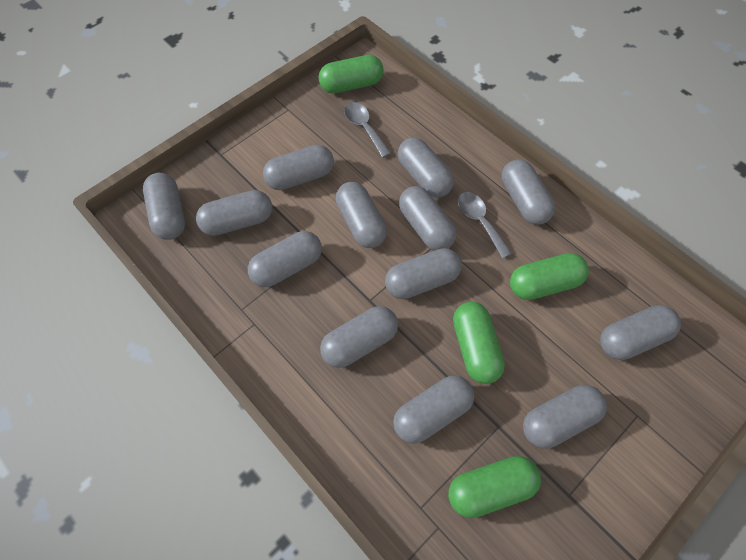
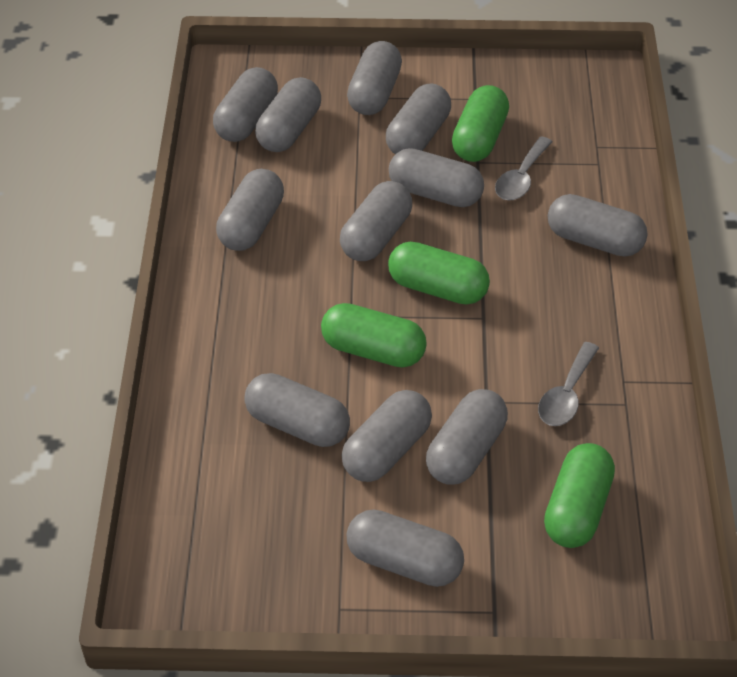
grey capsule: 13 -> 12

